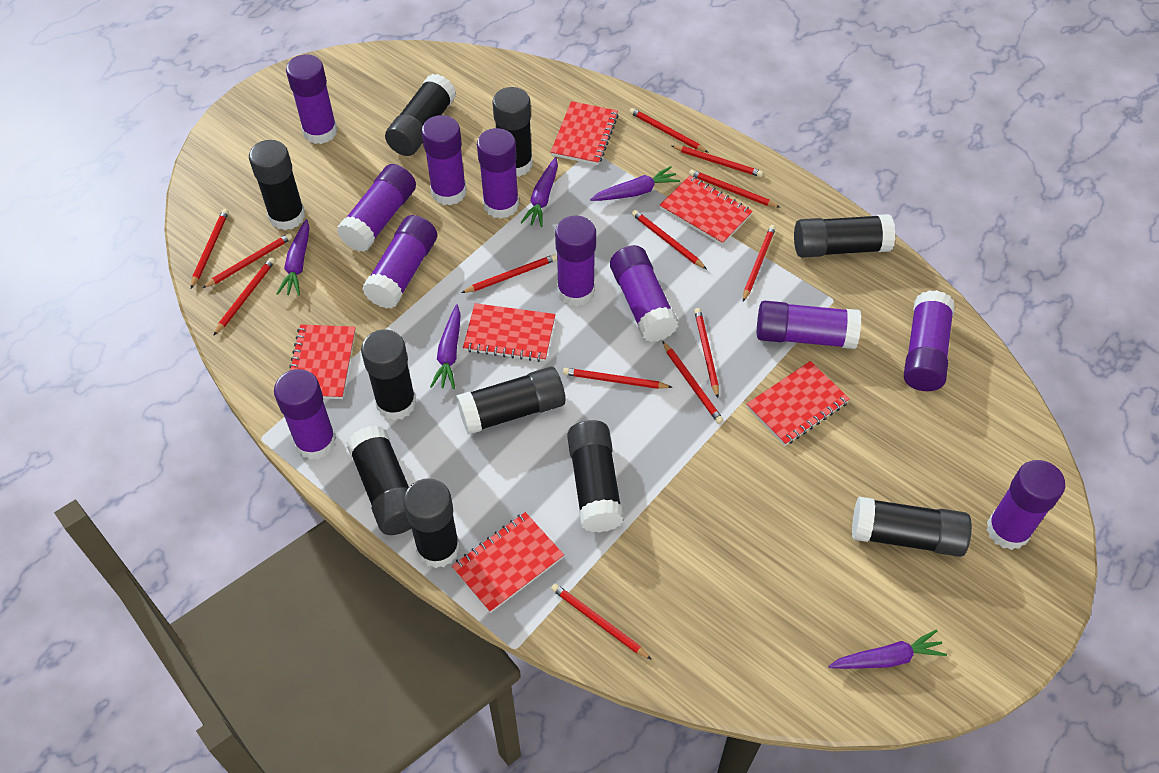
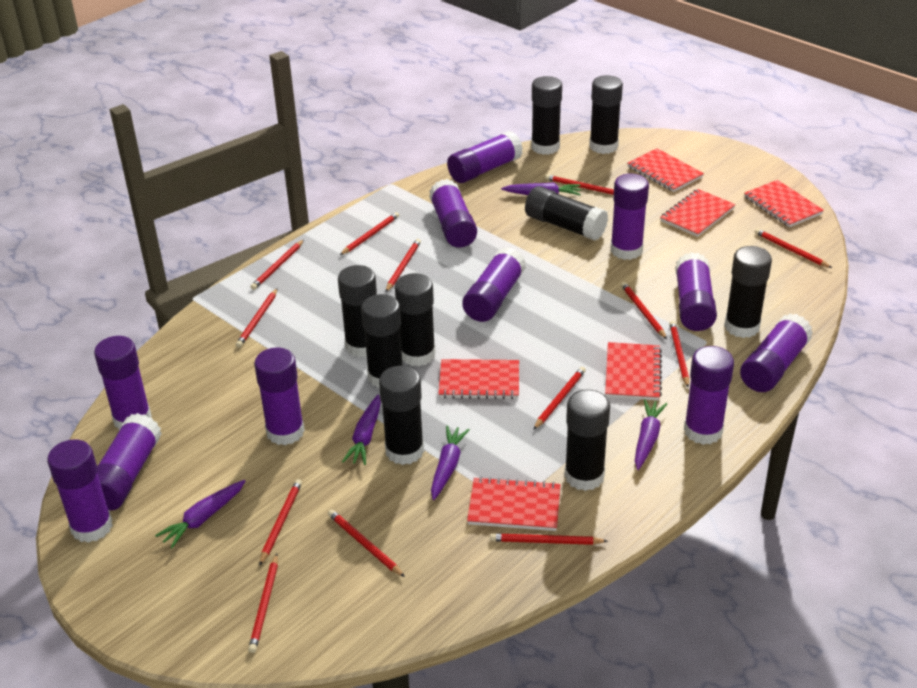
black glue stick: 10 -> 9

